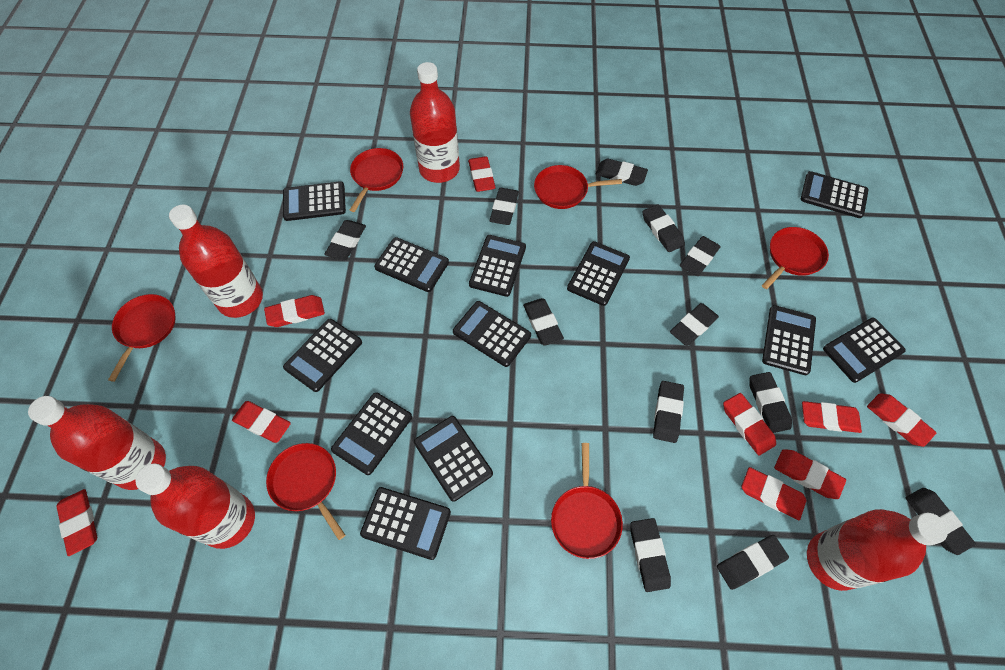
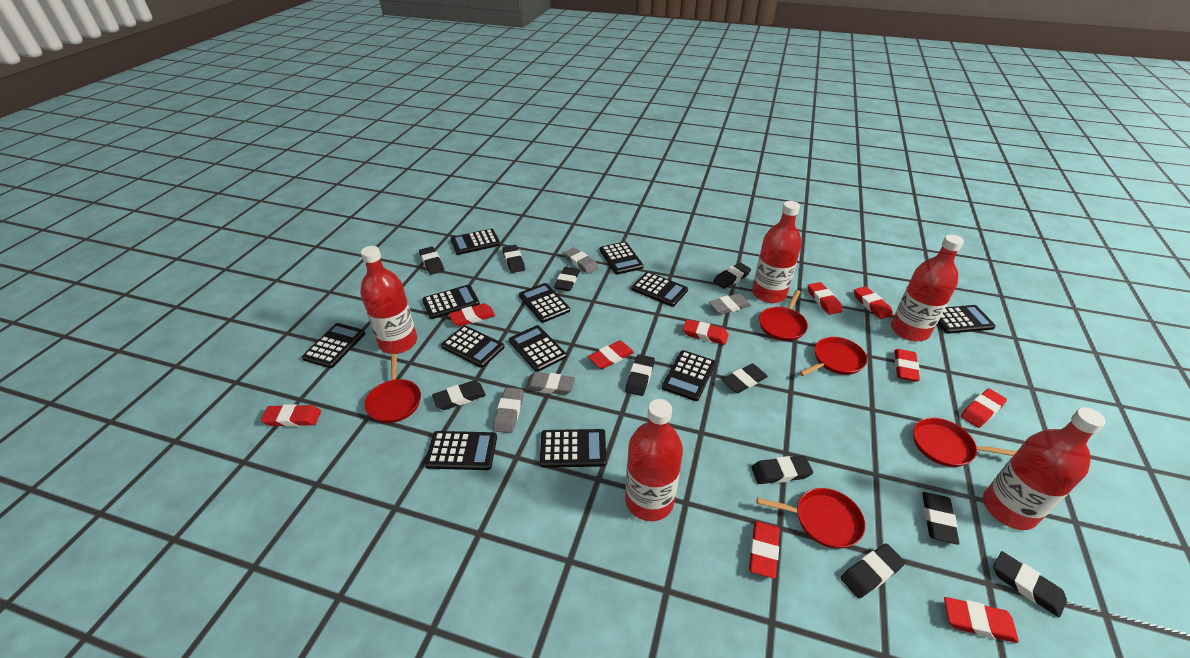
black eraser: 12 -> 11
grey eraser: 0 -> 4
red eraser: 9 -> 10
red pan: 6 -> 5

